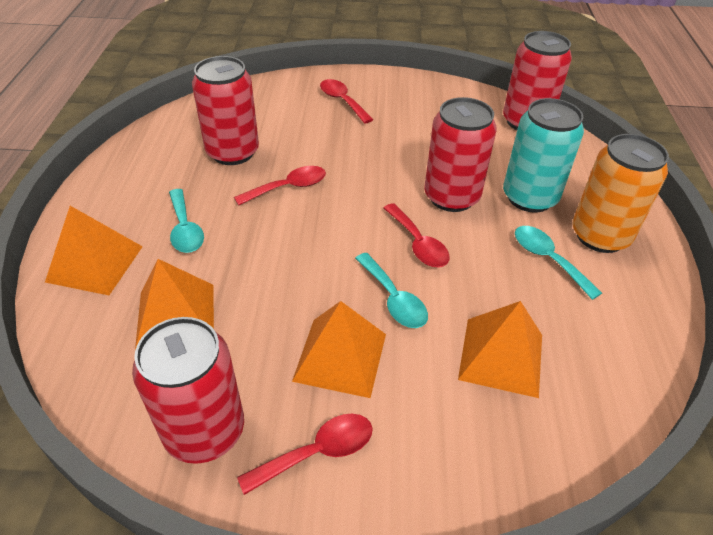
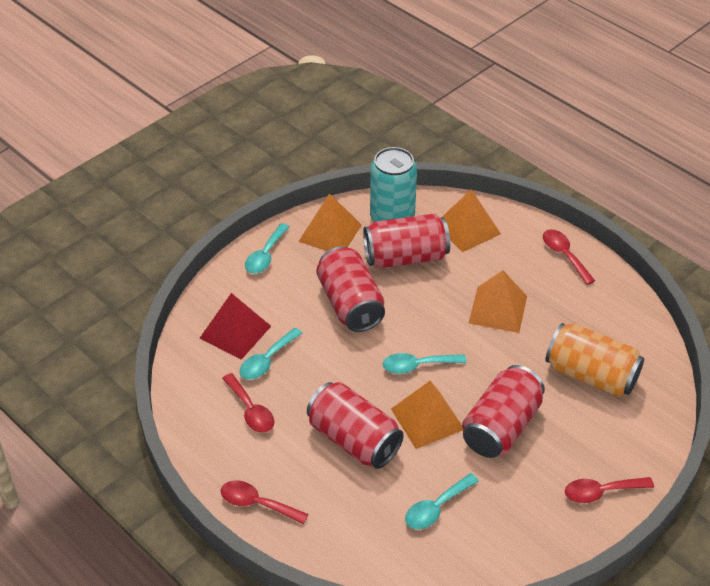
red pyramid: 0 -> 1
turquoise spoon: 3 -> 4

